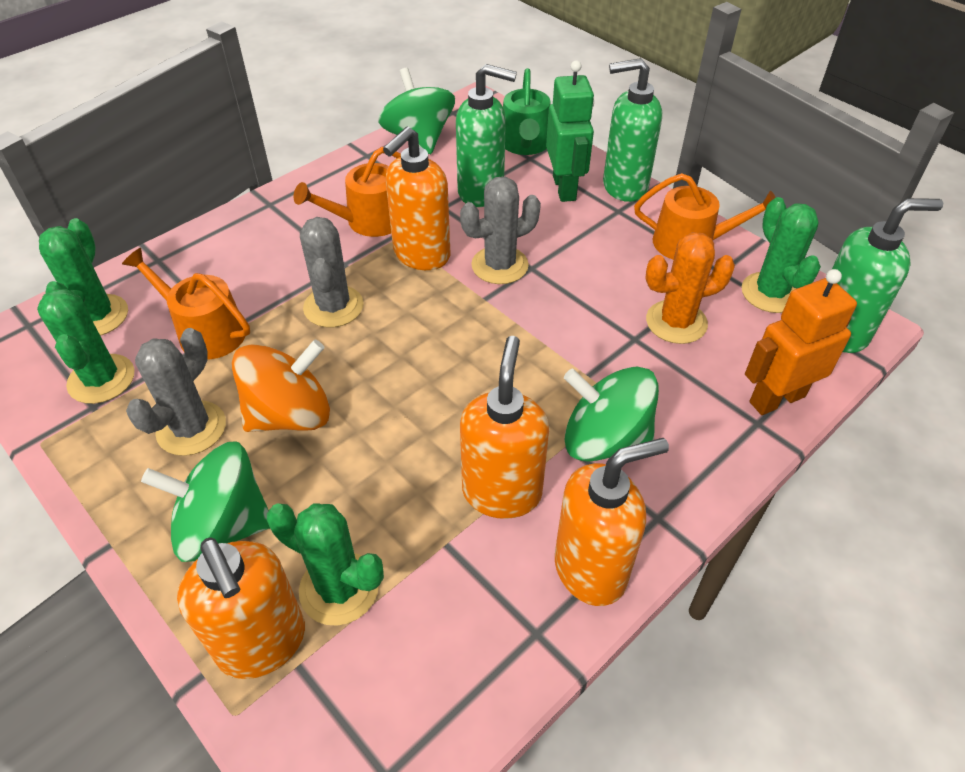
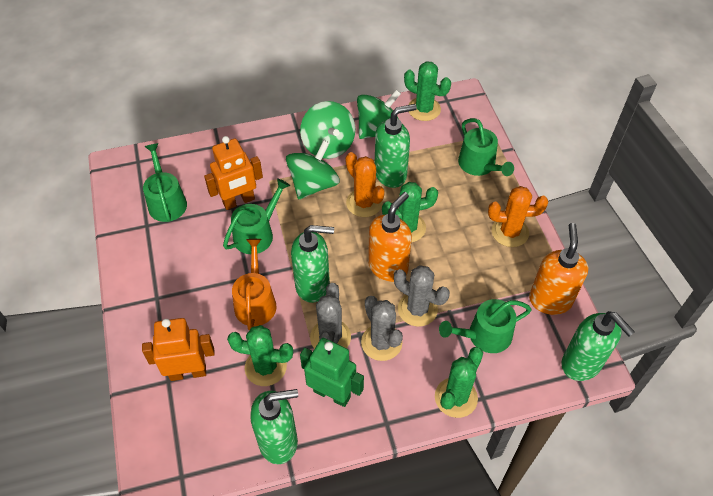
green soap dispenser: 3 -> 4
green watering can: 1 -> 4
orange cactus: 1 -> 2
orange robot: 1 -> 2
orange soap dispenser: 4 -> 2
orange spinning top: 1 -> 0
orange watering can: 3 -> 1

